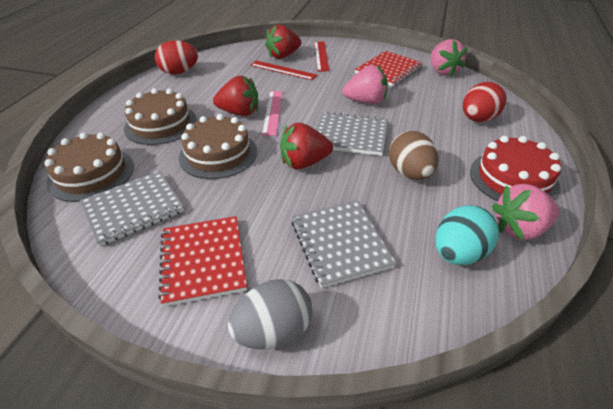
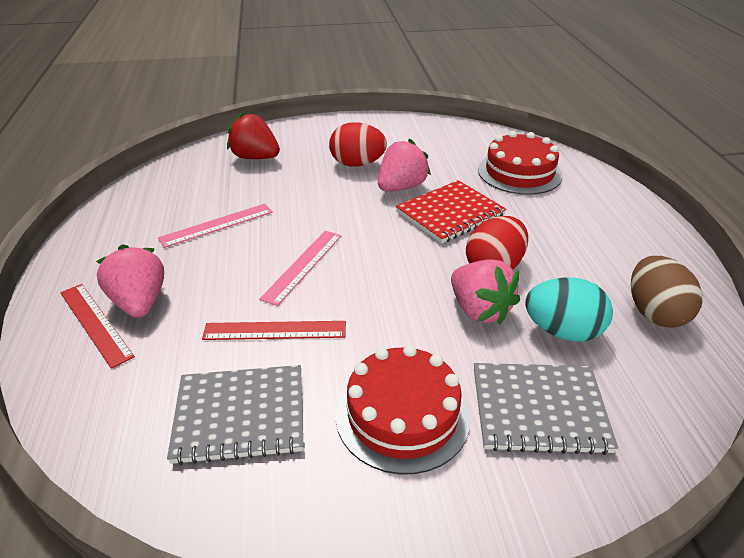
brown cake: 3 -> 0
grey egg: 1 -> 0
grey notebook: 3 -> 2
pink ruler: 1 -> 2
red cake: 1 -> 2
red notebook: 2 -> 1
red strawberry: 3 -> 1

